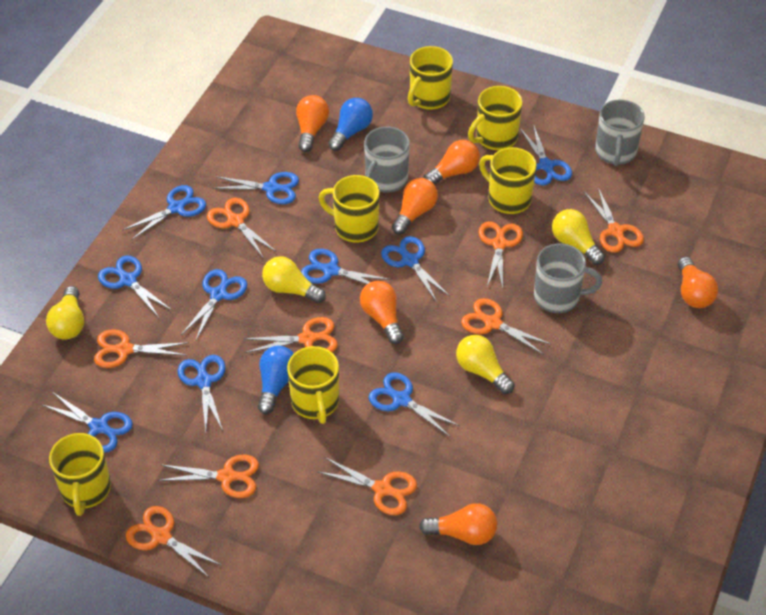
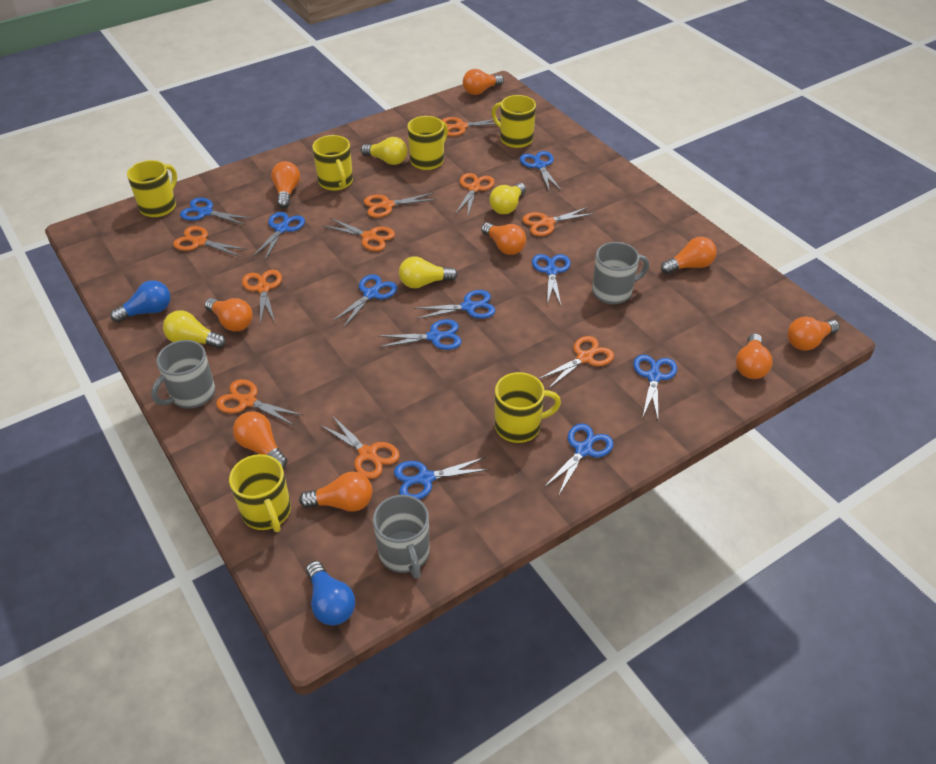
orange light bulb: 6 -> 9
orange scissors: 9 -> 10

